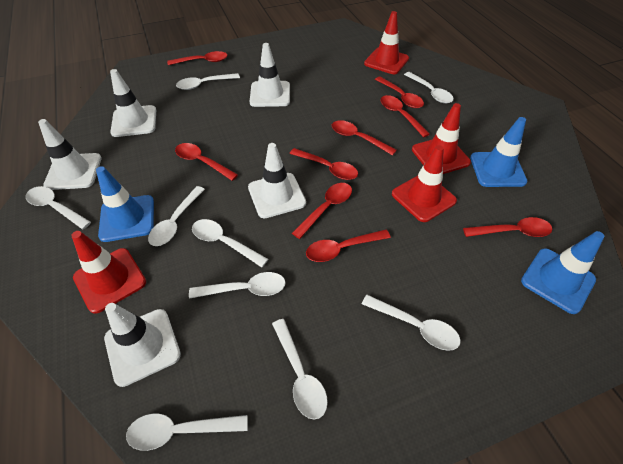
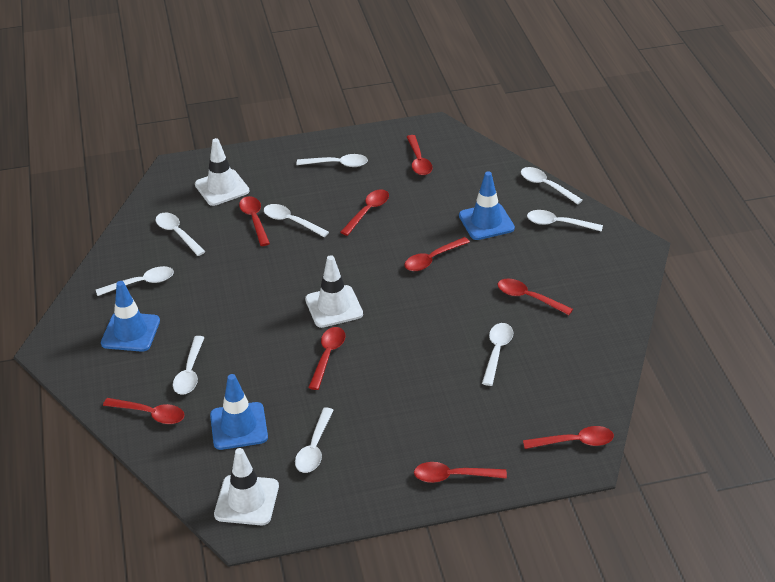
red traffic cone: 4 -> 0
white traffic cone: 5 -> 3

